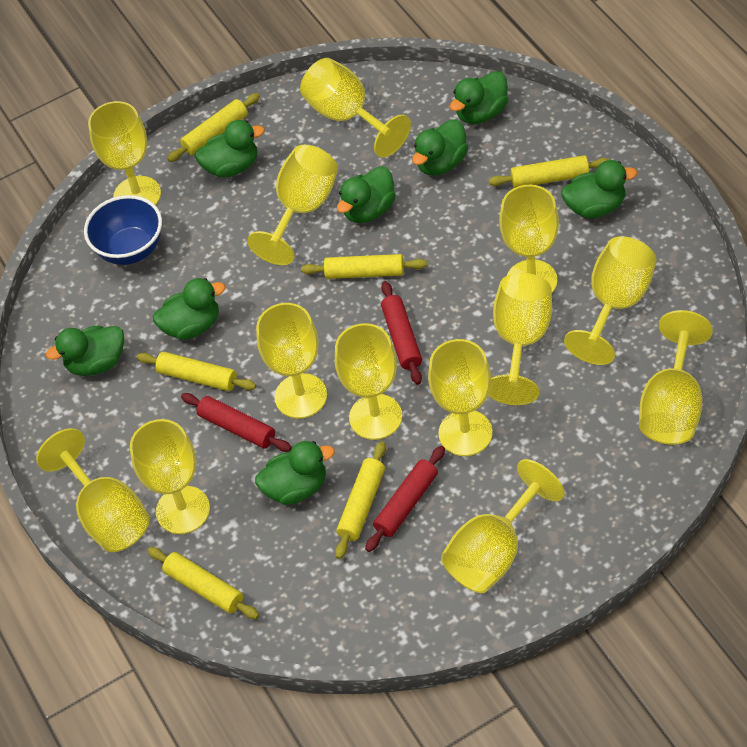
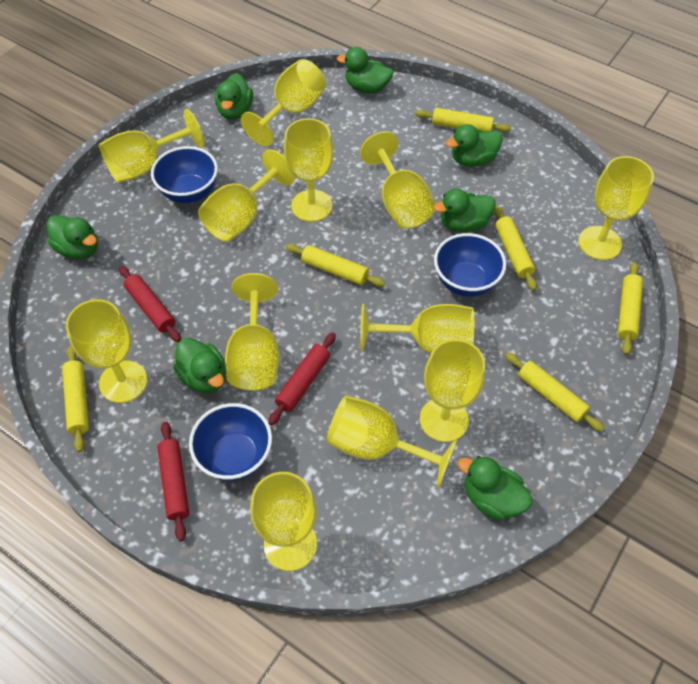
blue bowl: 1 -> 3
green duck: 8 -> 7
yellow goblet: 13 -> 12

